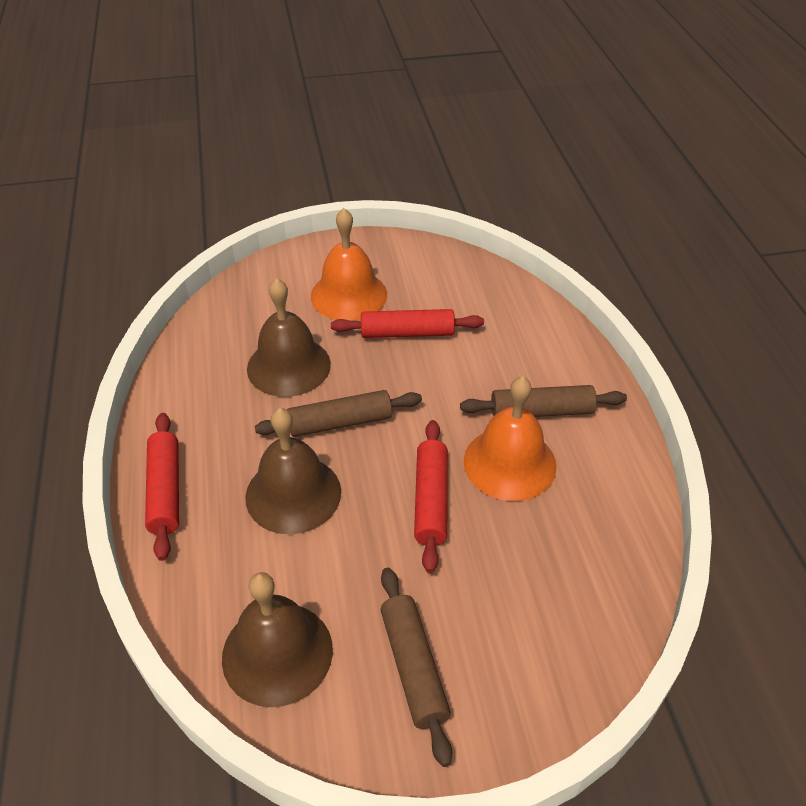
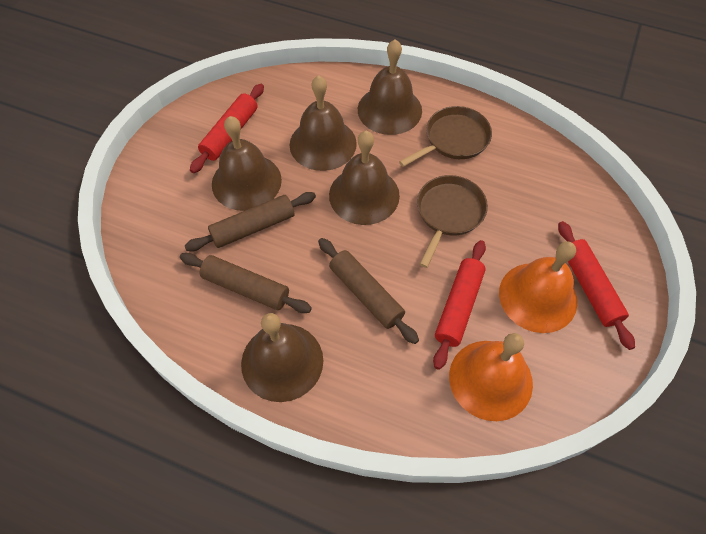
brown bell: 3 -> 5
brown pan: 0 -> 2

